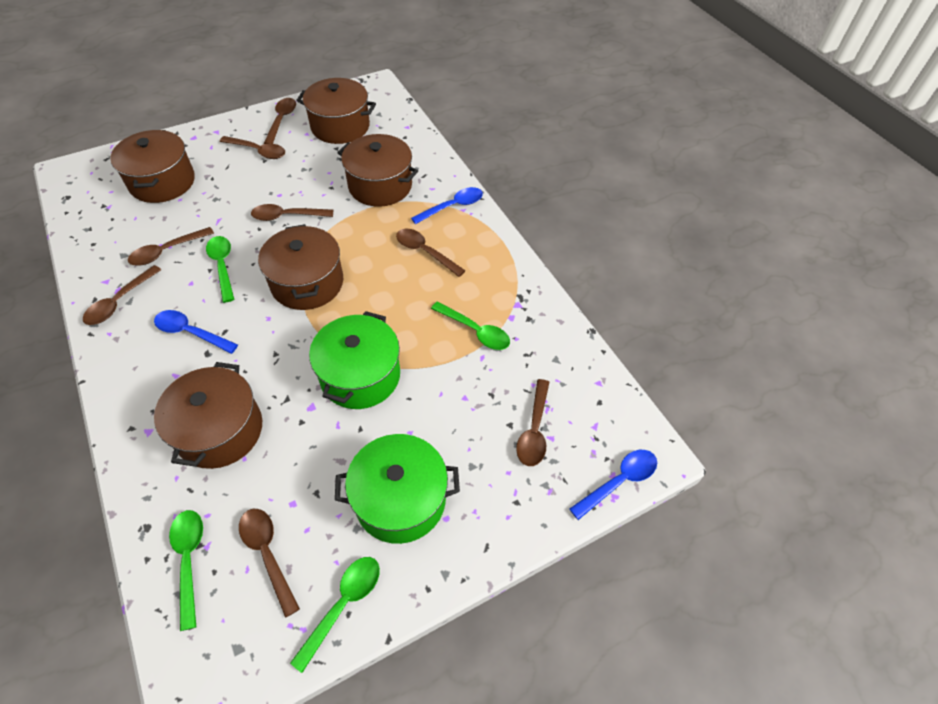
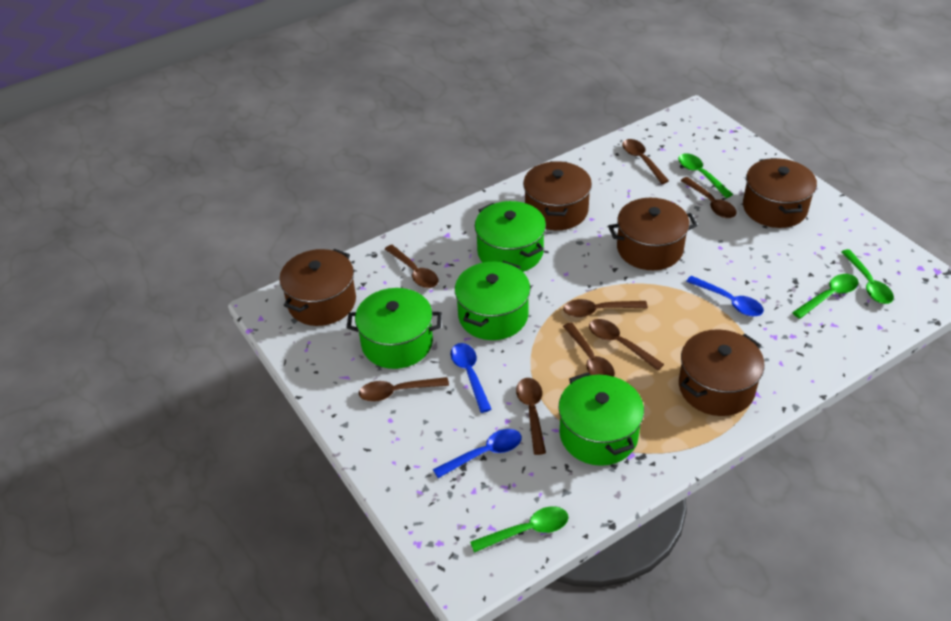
green pot: 2 -> 4

